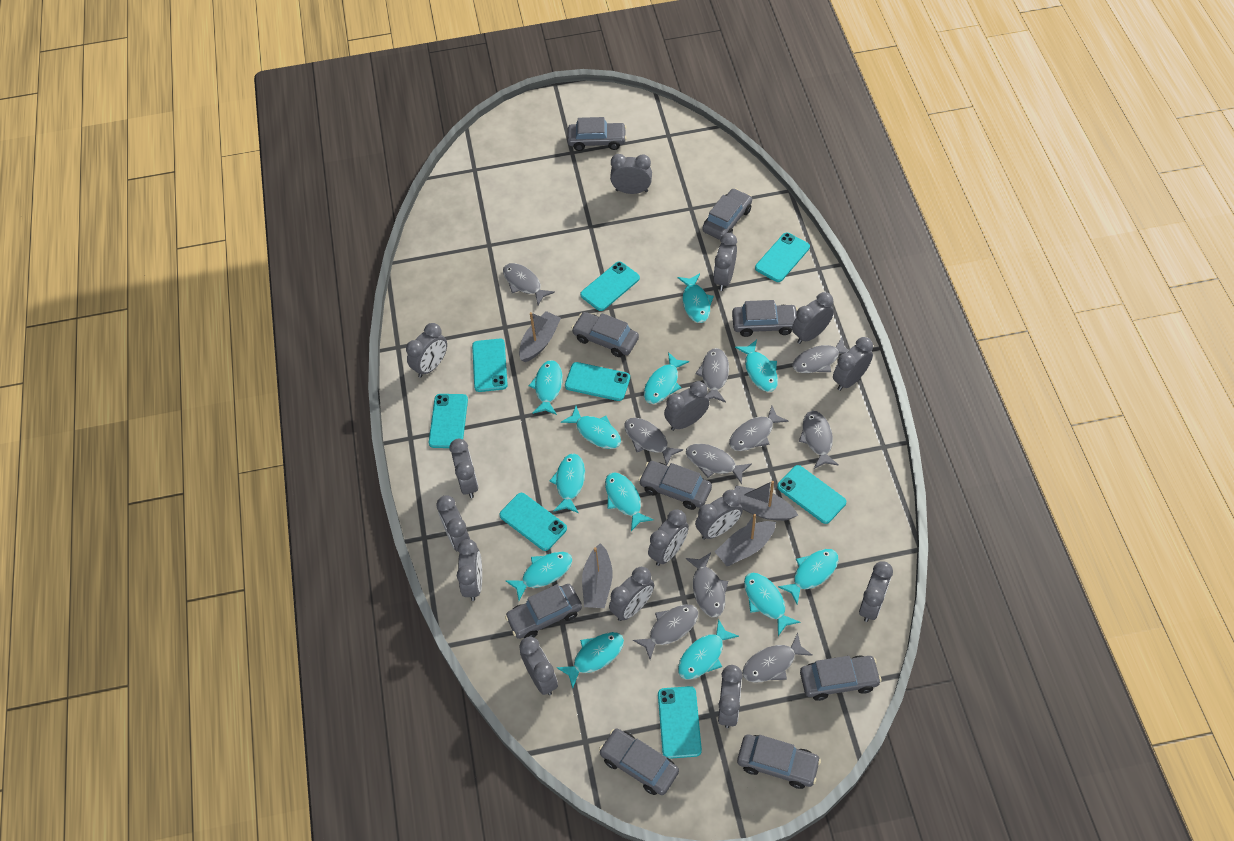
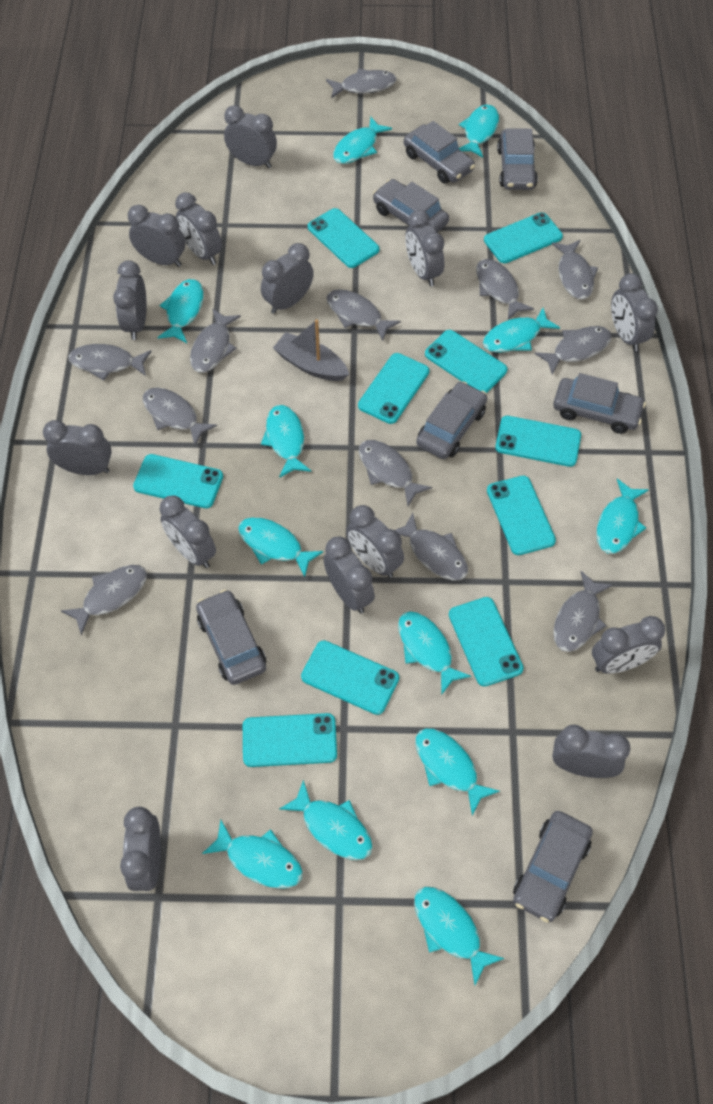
grey boat: 4 -> 1
grey car: 9 -> 7
grey clock: 15 -> 14
grey fish: 10 -> 12
turquoise phone: 8 -> 10

